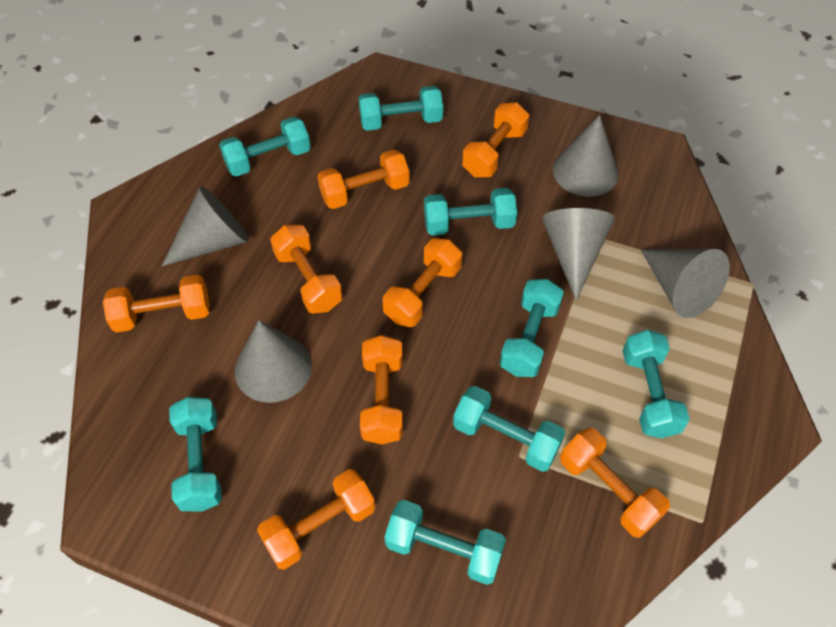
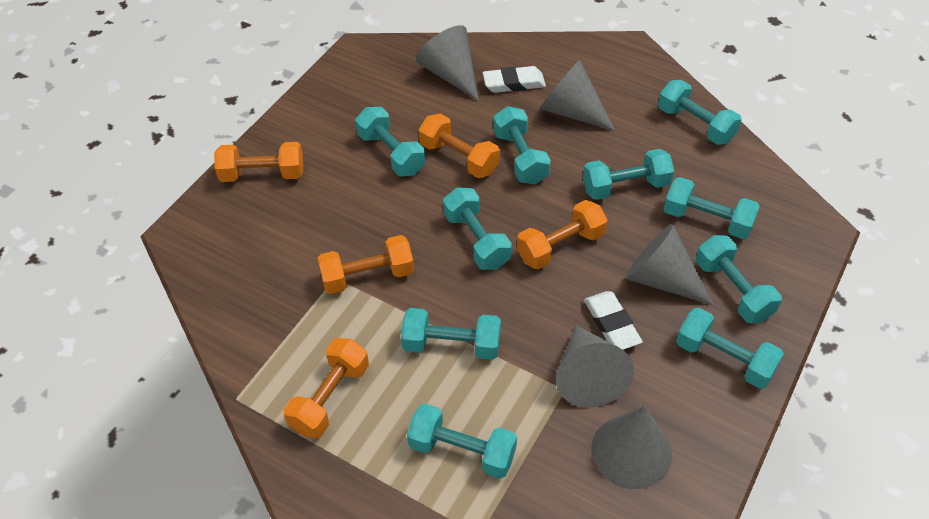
orange dumbbell: 8 -> 5
turquoise dumbbell: 8 -> 10
white eraser: 0 -> 2

